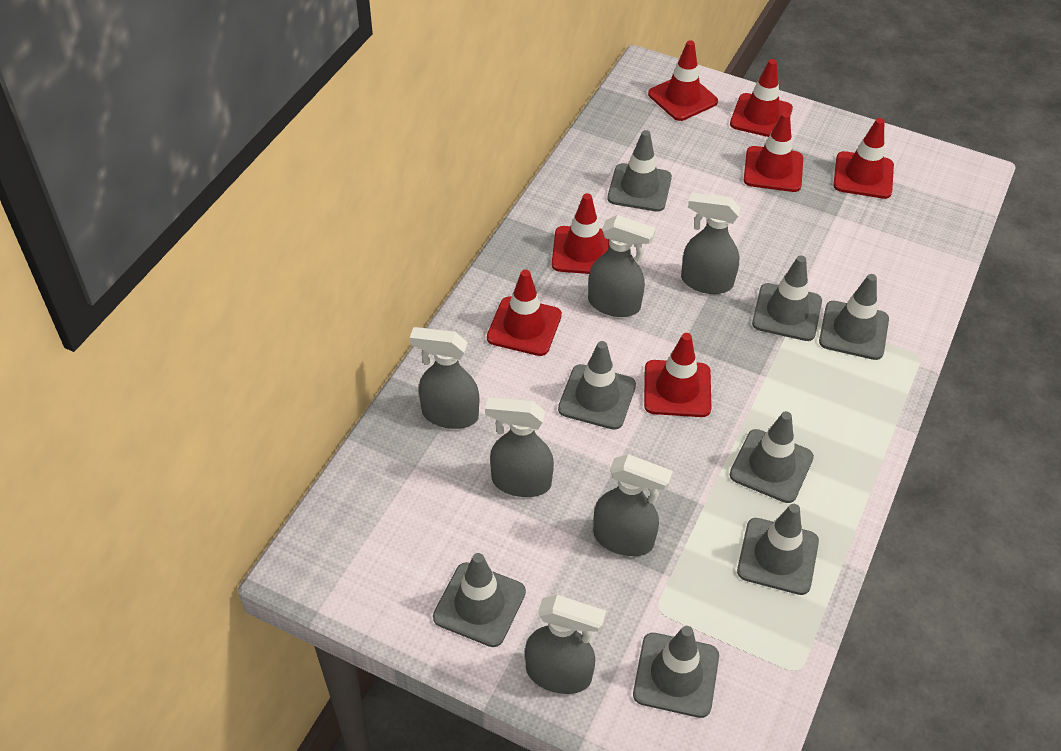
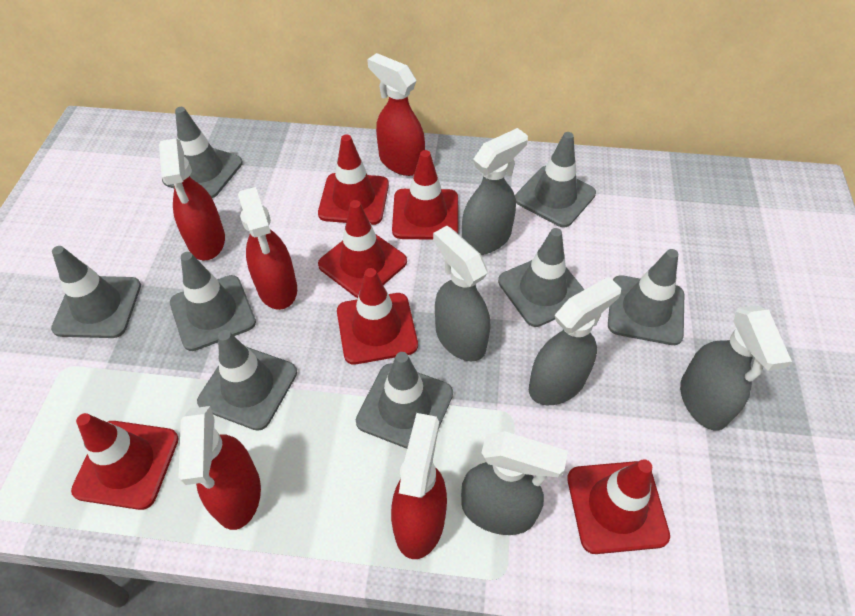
grey spray bottle: 6 -> 5
red spray bottle: 0 -> 5
red traffic cone: 7 -> 6

